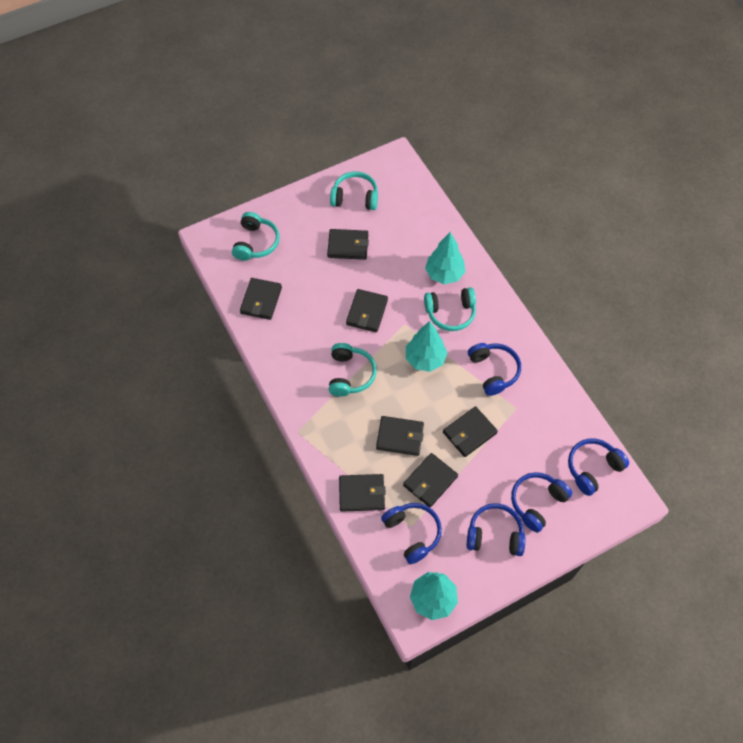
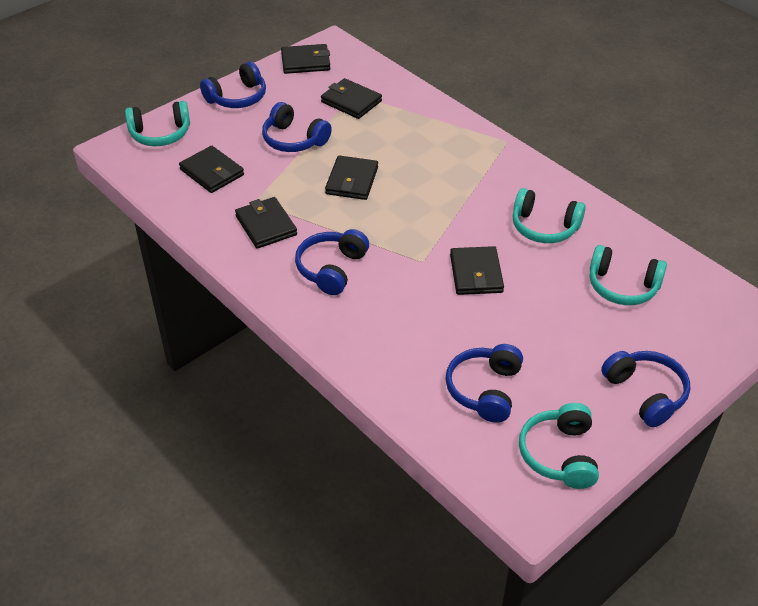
black wallet: 7 -> 6
turquoise tree: 3 -> 0

